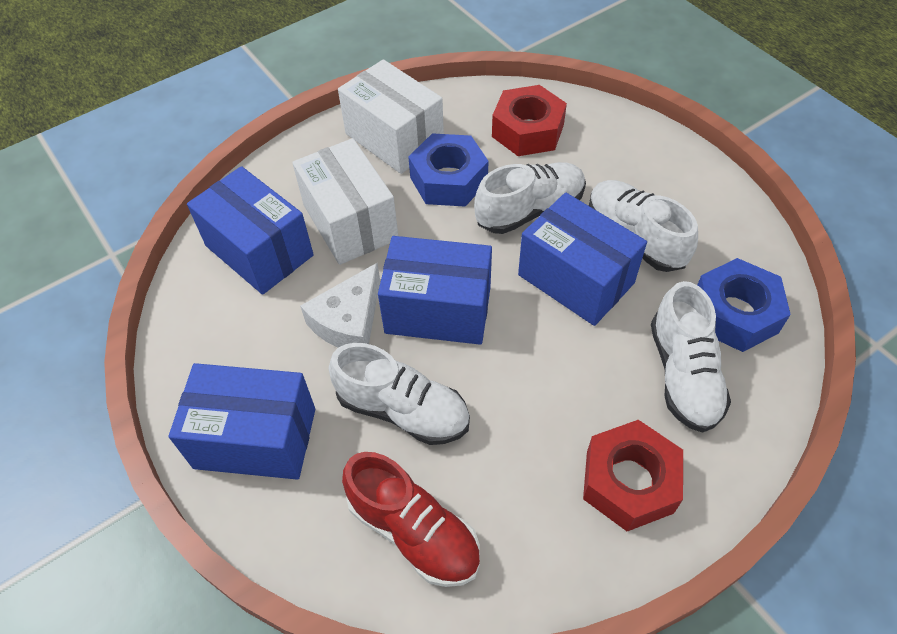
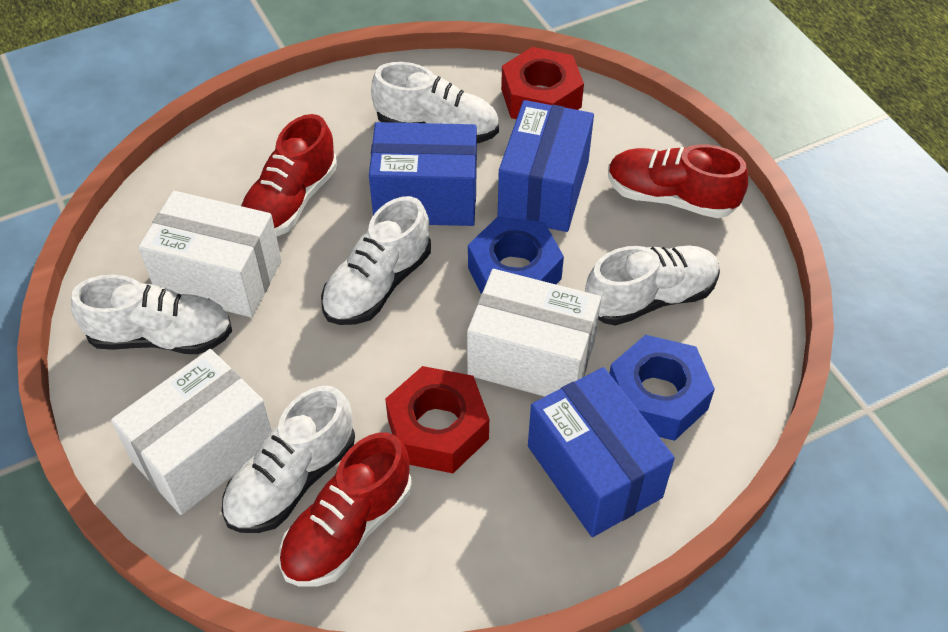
blue box: 4 -> 3
red shoe: 1 -> 3
white box: 2 -> 3
white cheese: 1 -> 0
white shoe: 4 -> 5

